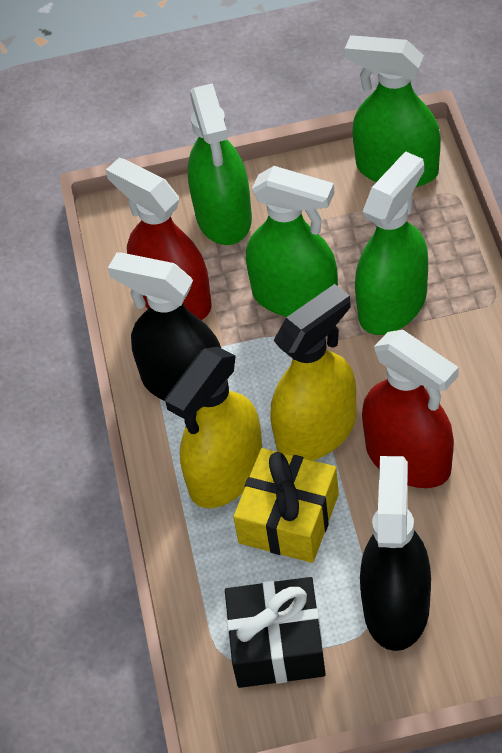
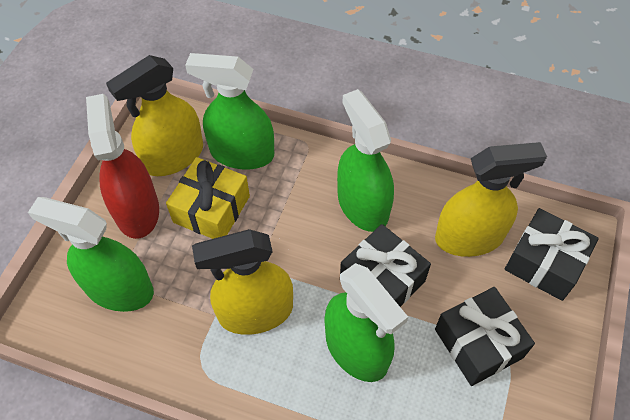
black gift: 1 -> 3
black spray bottle: 2 -> 0
red spray bottle: 2 -> 1
yellow spray bottle: 2 -> 3

